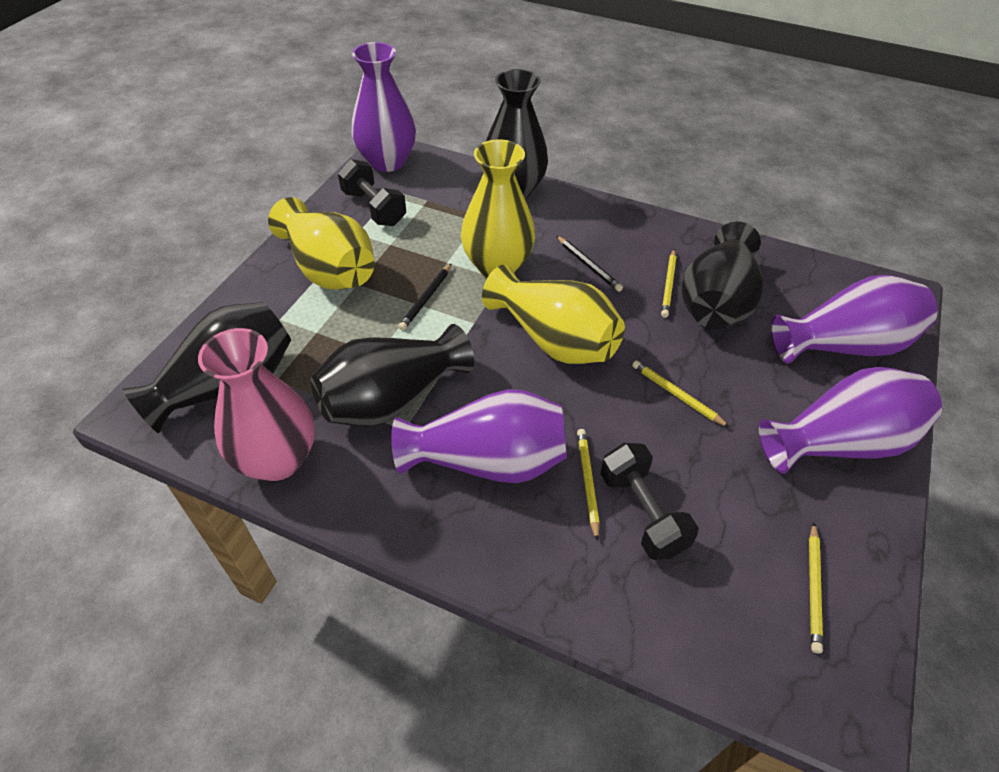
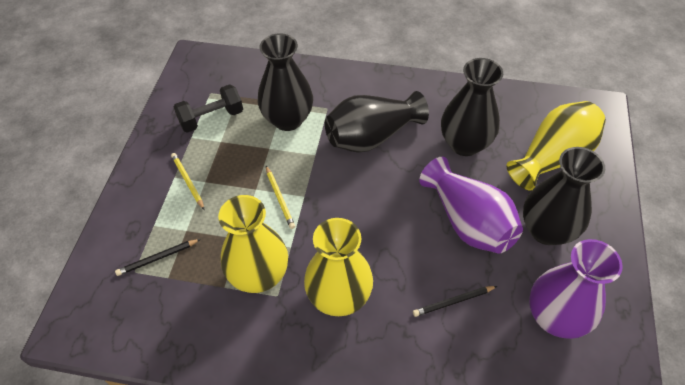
black dumbbell: 2 -> 1
pink vase: 1 -> 0
purple vase: 4 -> 2
yellow pencil: 4 -> 2

